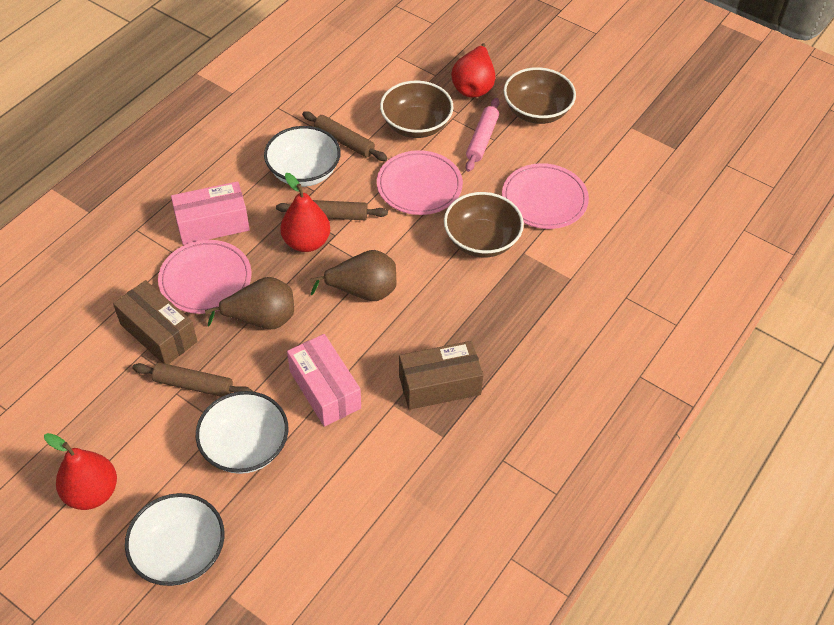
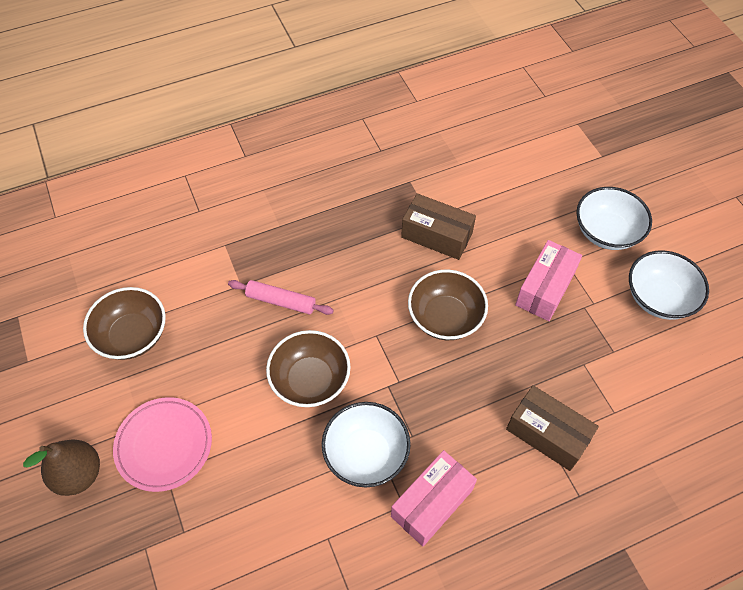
brown pear: 2 -> 1
brown rolling pin: 3 -> 0
pink plate: 3 -> 1
red pear: 3 -> 0

